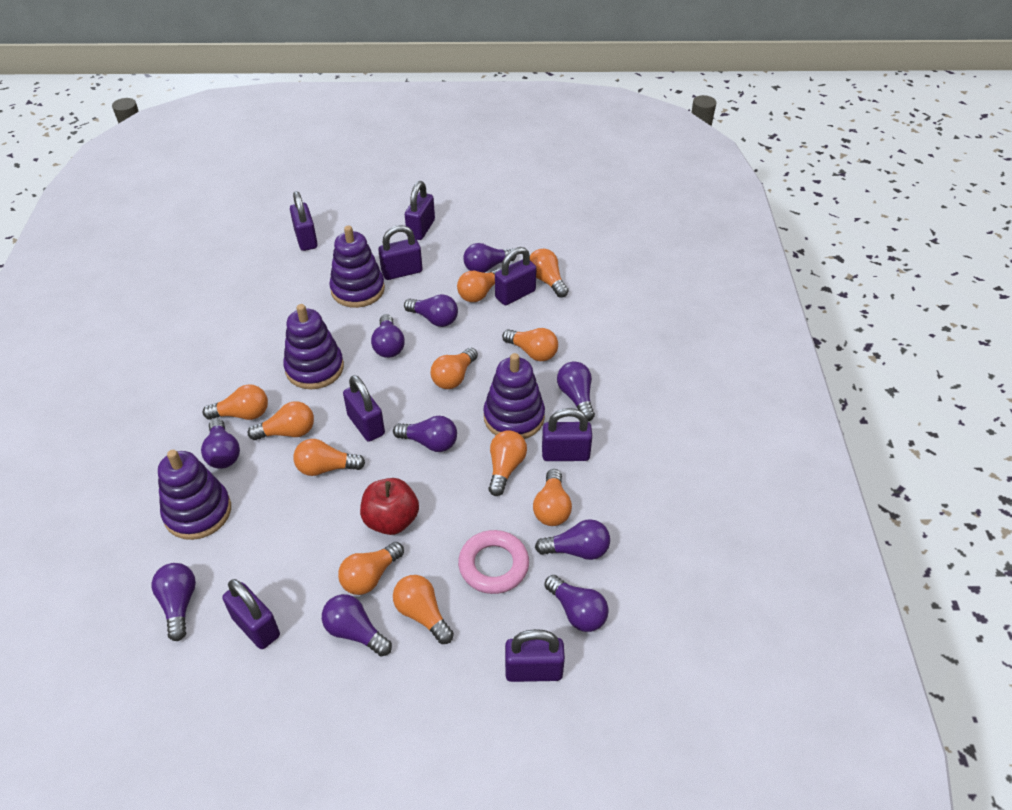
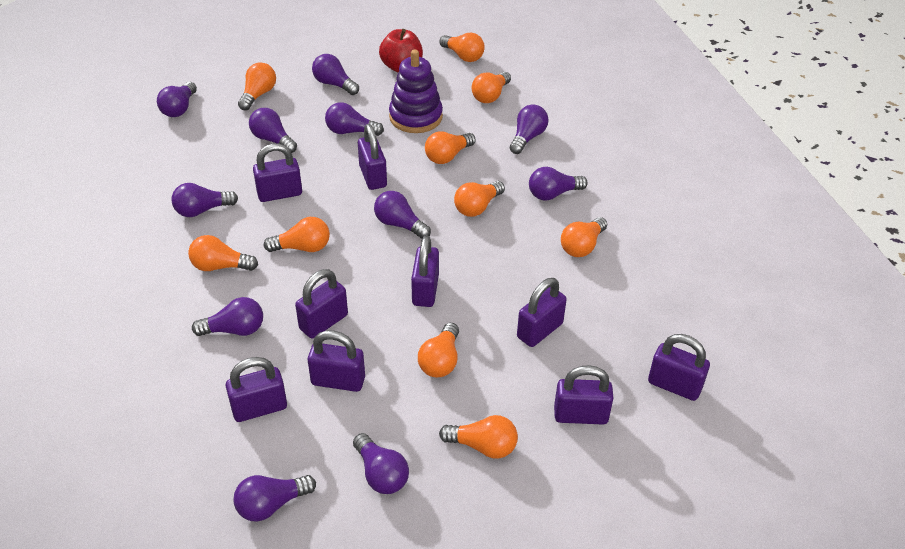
orange light bulb: 11 -> 10
pink ring: 1 -> 0
purple light bulb: 10 -> 11
purple padlock: 8 -> 9
purple stacking toy: 4 -> 1

